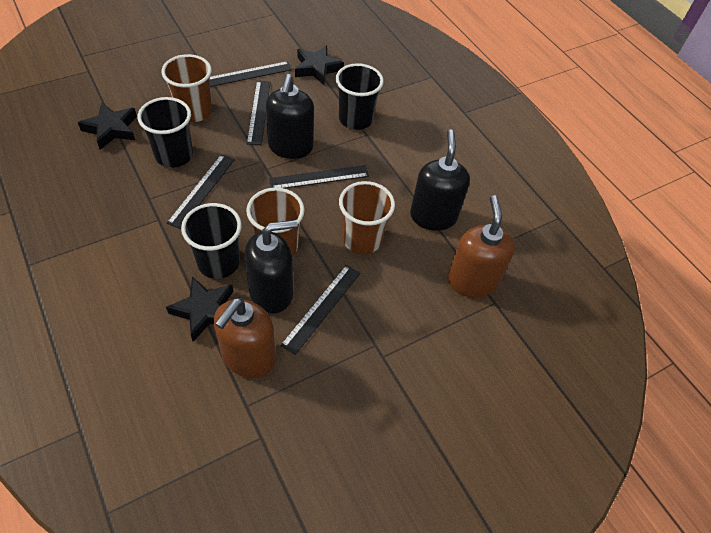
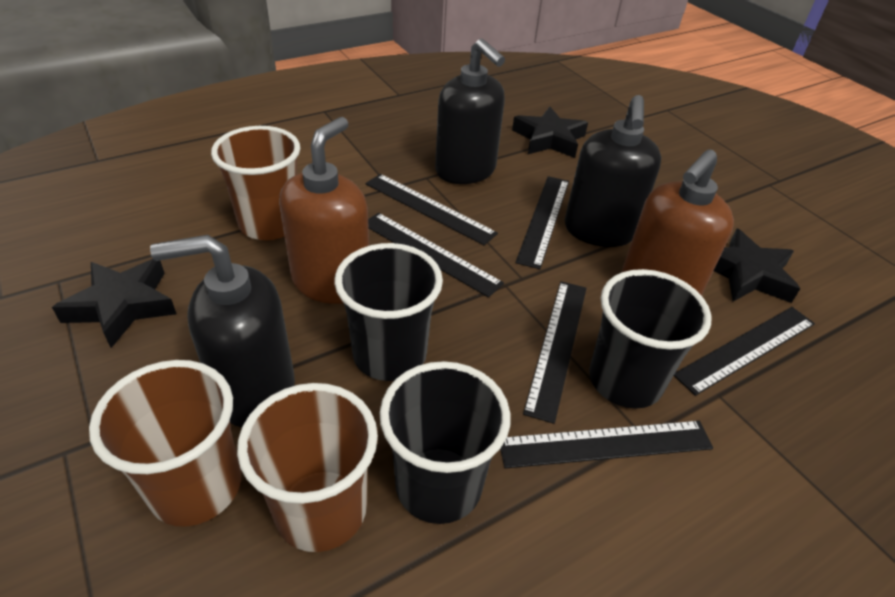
black ruler: 5 -> 6

